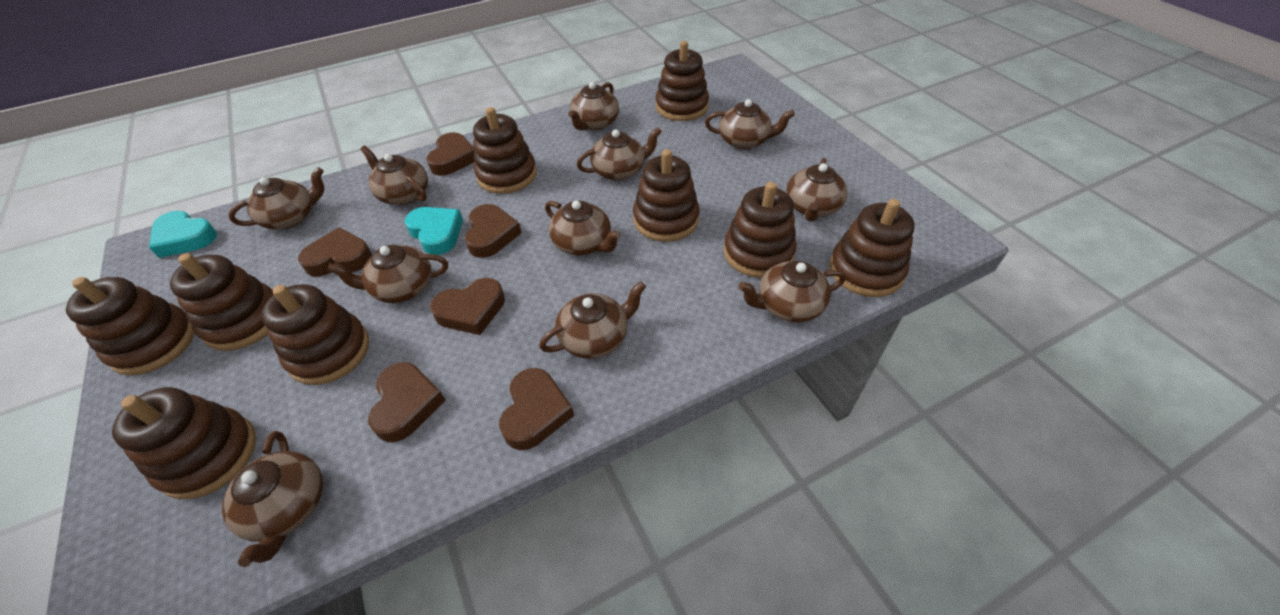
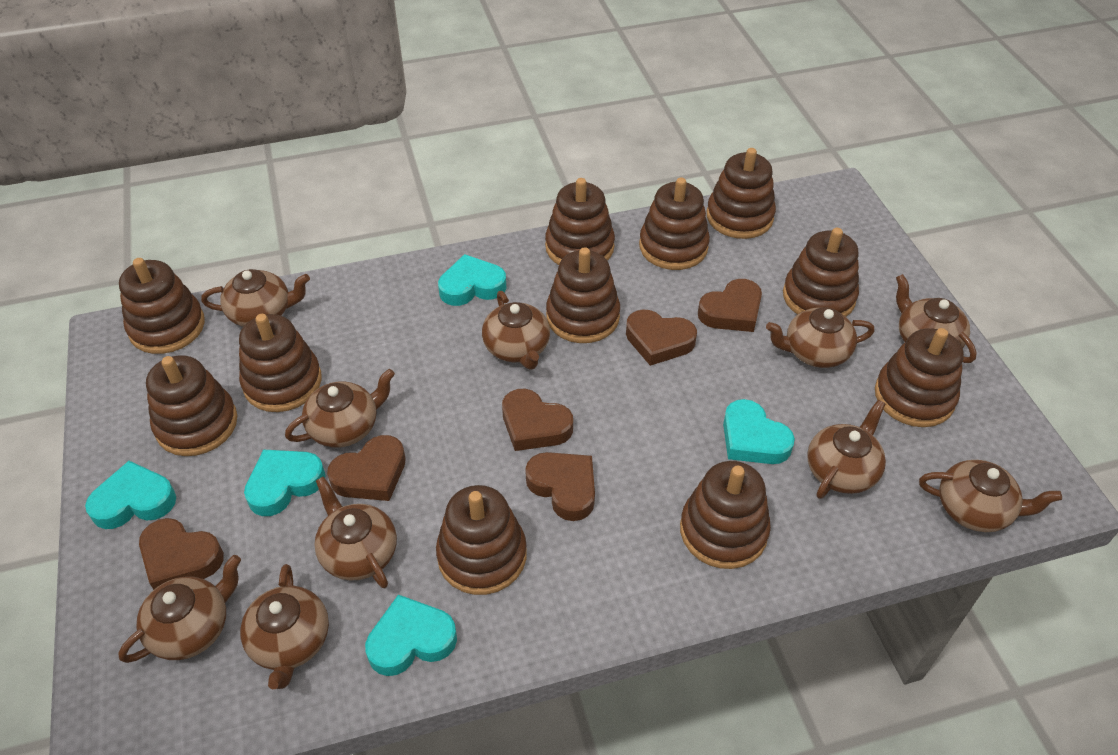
brown stacking toy: 9 -> 11
brown teapot: 11 -> 10
turquoise heart: 2 -> 5

